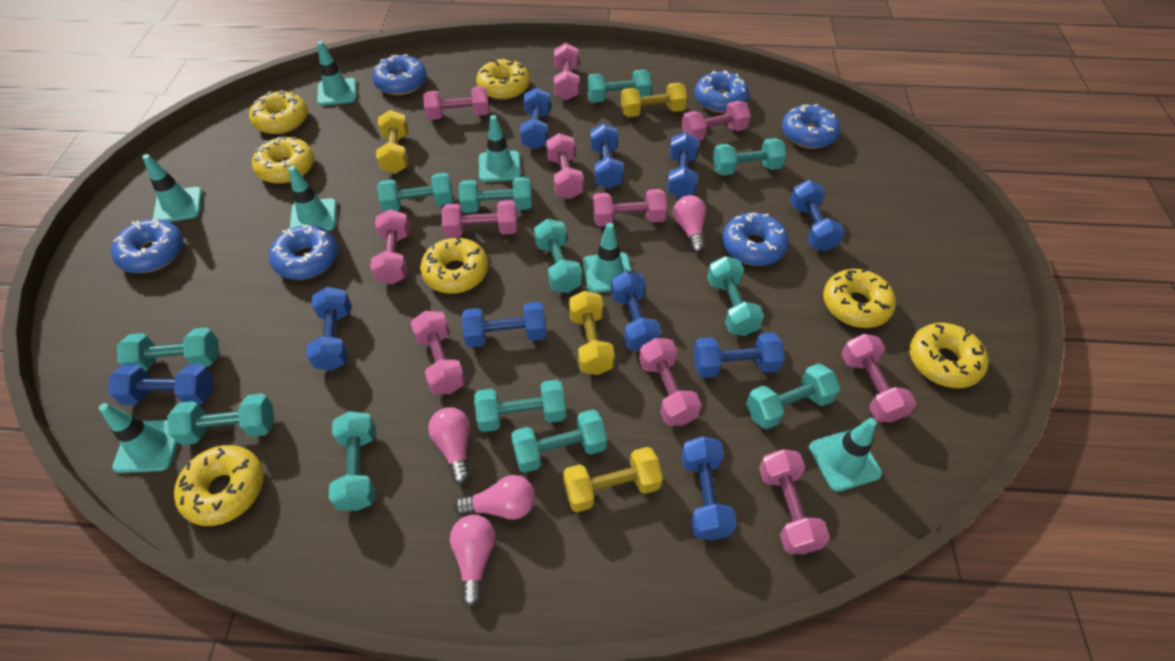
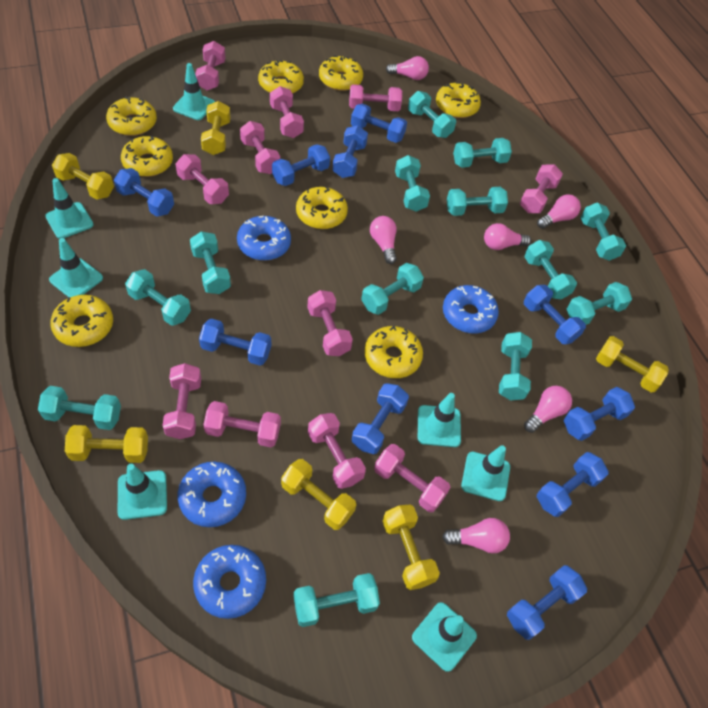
blue donut: 6 -> 4
pink light bulb: 4 -> 6
turquoise dumbbell: 12 -> 13
yellow donut: 7 -> 8
yellow dumbbell: 4 -> 6

